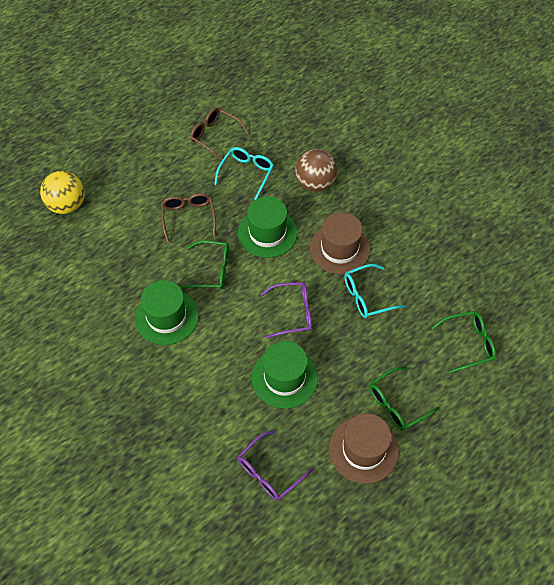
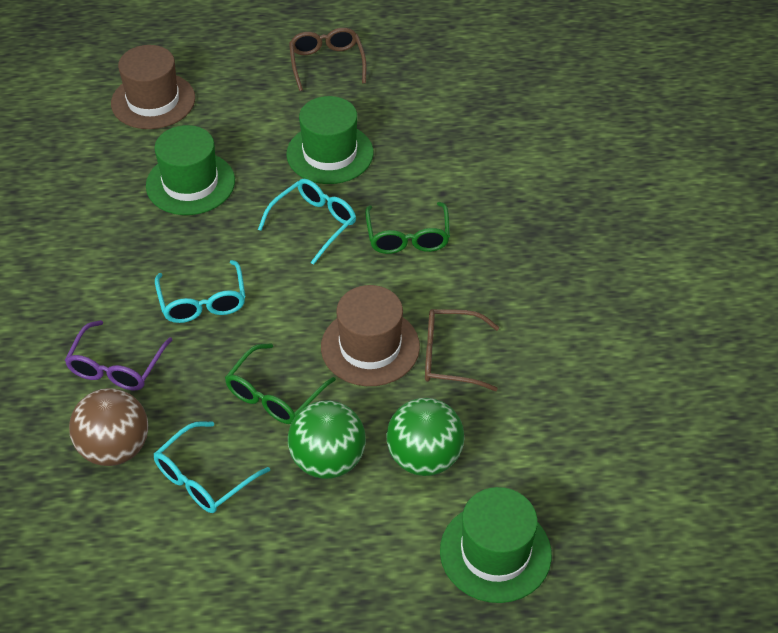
green ball: 0 -> 2
green glasses: 3 -> 2
purple glasses: 2 -> 1
turquoise glasses: 2 -> 3
yellow ball: 1 -> 0

